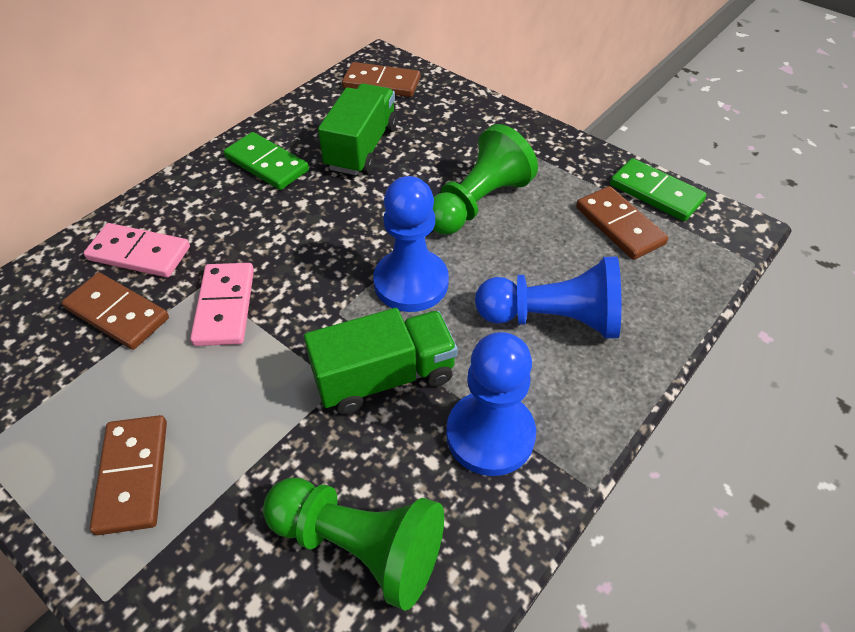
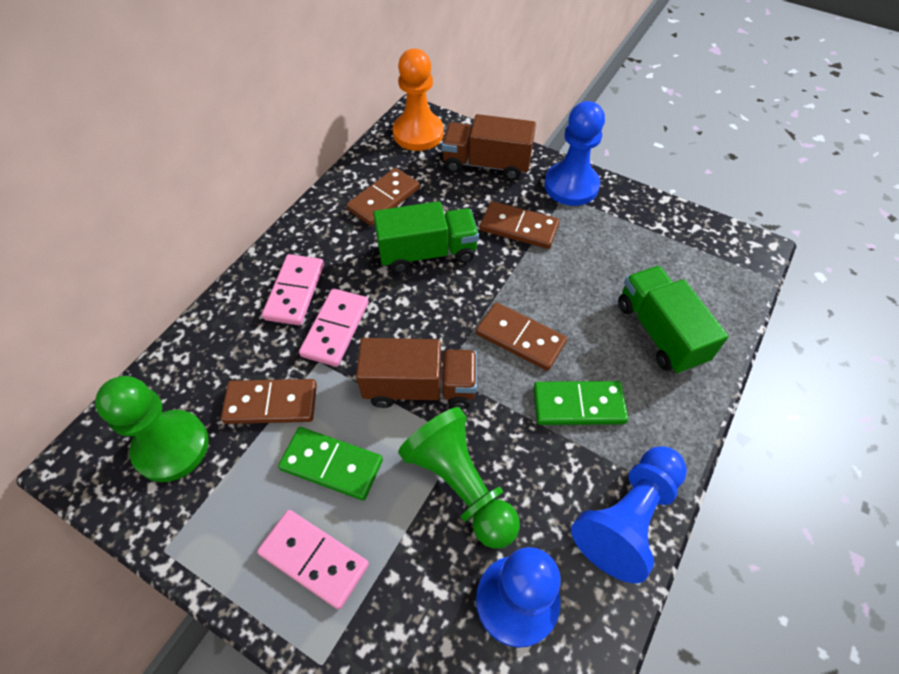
brown truck: 0 -> 2
orange pawn: 0 -> 1
pink domino: 2 -> 3

